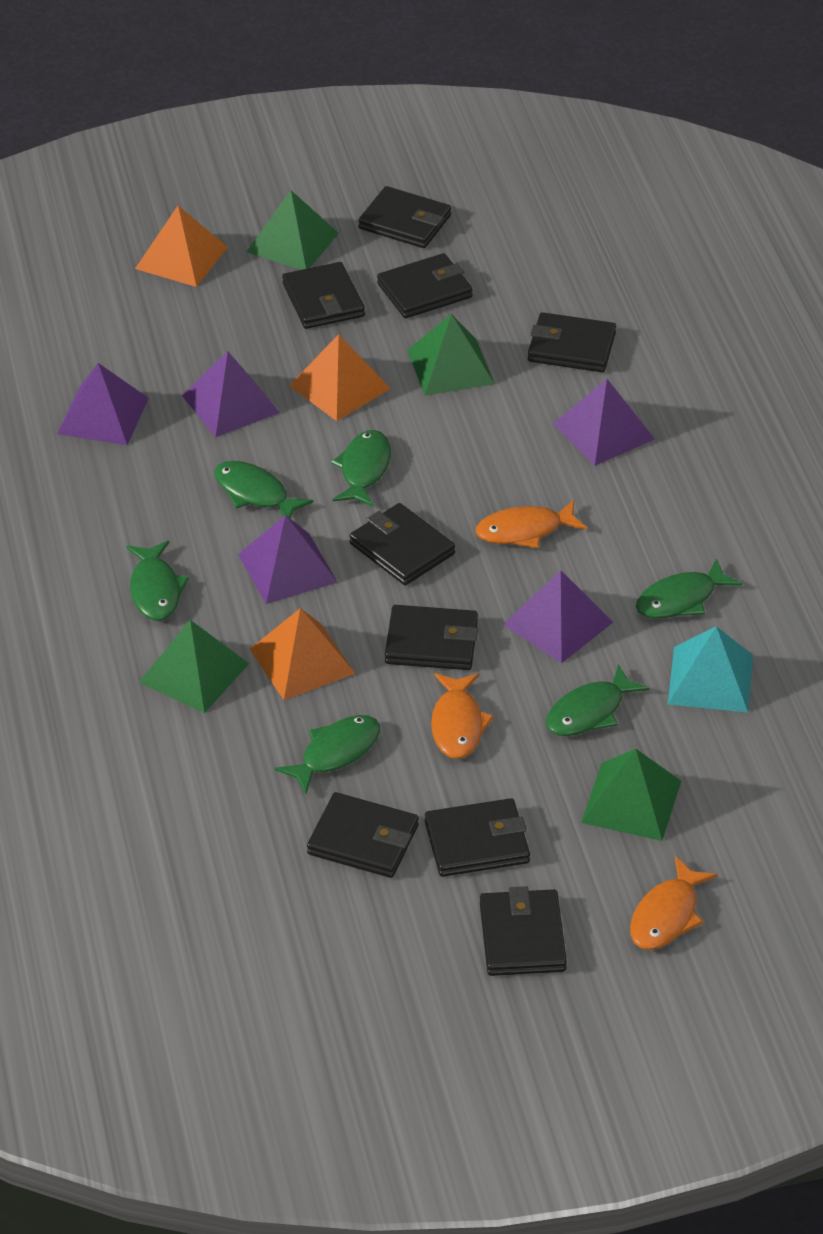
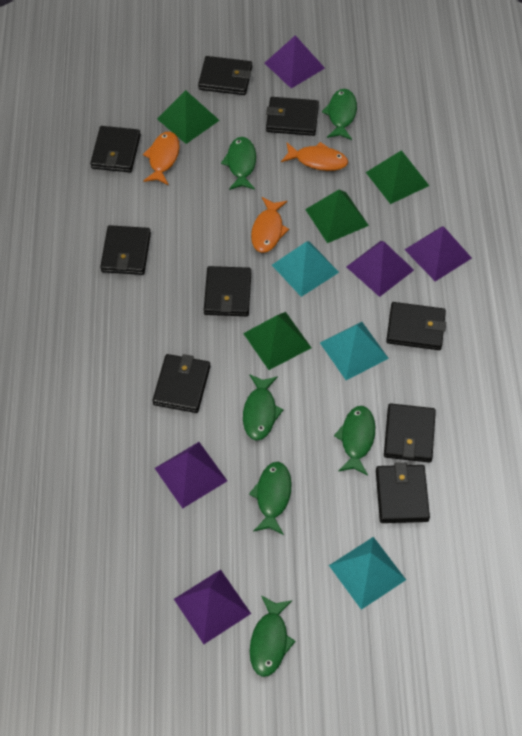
orange pyramid: 3 -> 0
turquoise pyramid: 1 -> 3

